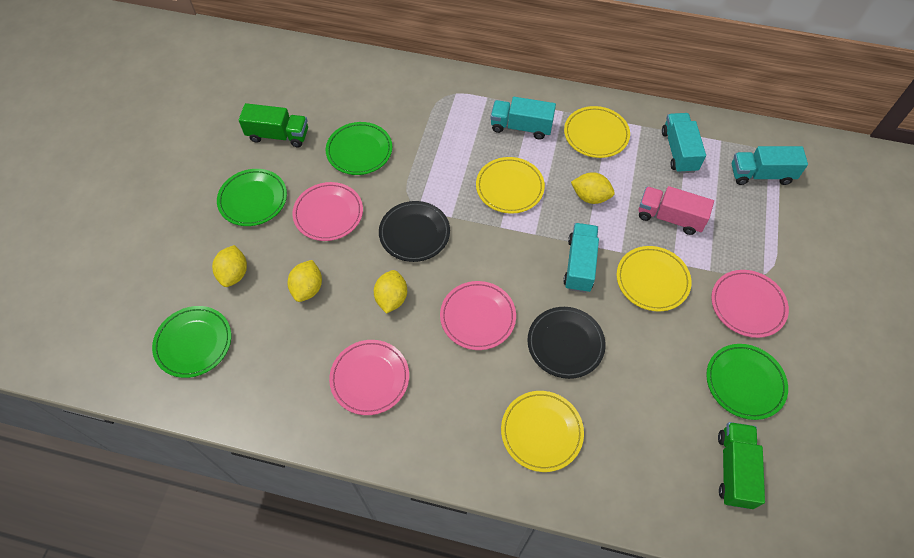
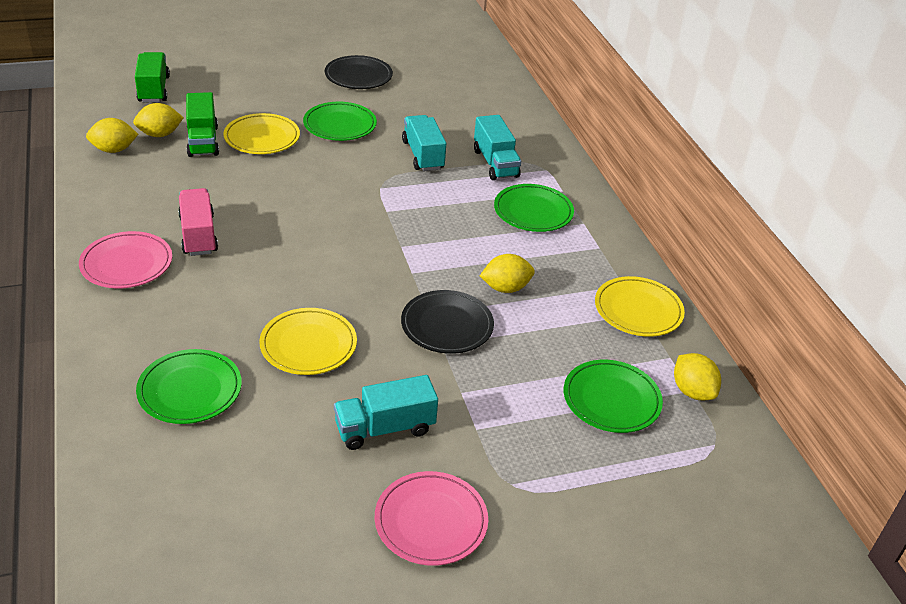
pink plate: 4 -> 2
turquoise truck: 4 -> 3
yellow plate: 4 -> 3

